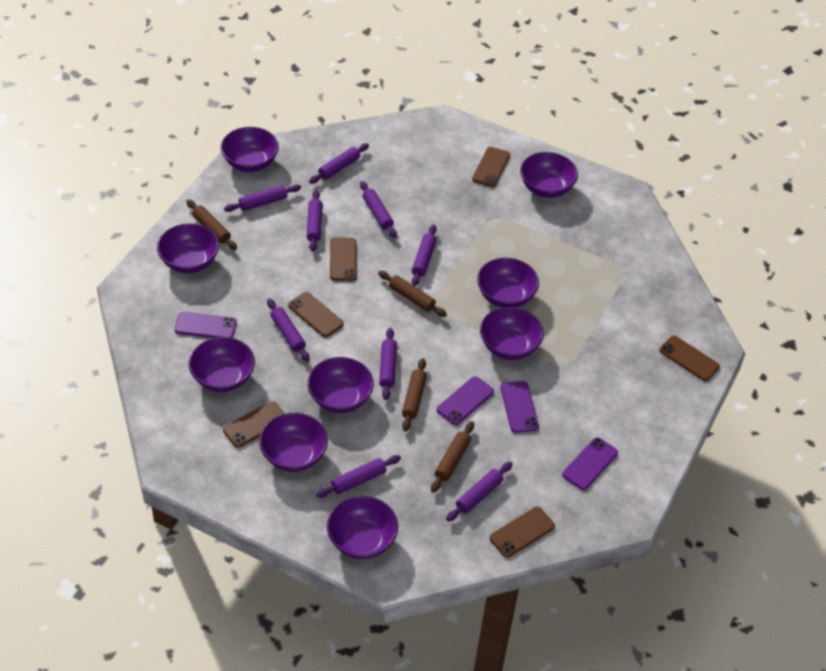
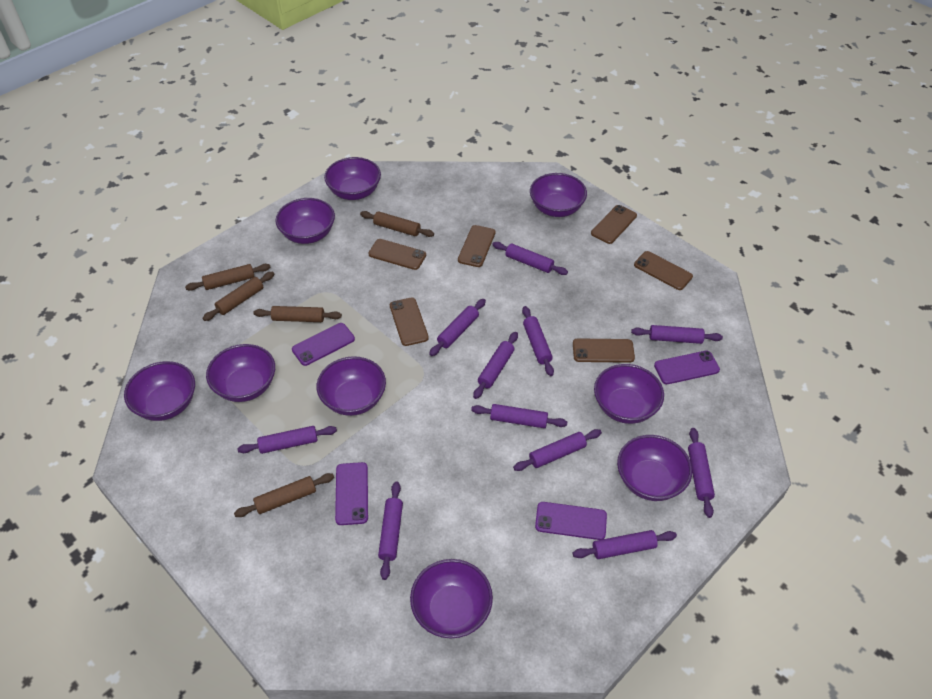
brown rolling pin: 4 -> 5
purple rolling pin: 9 -> 11

